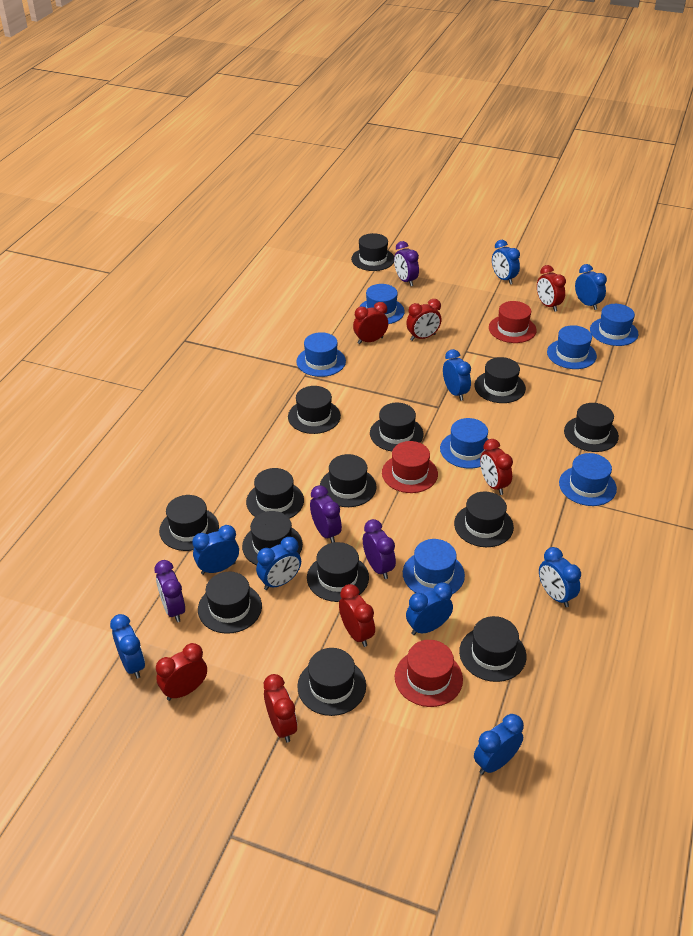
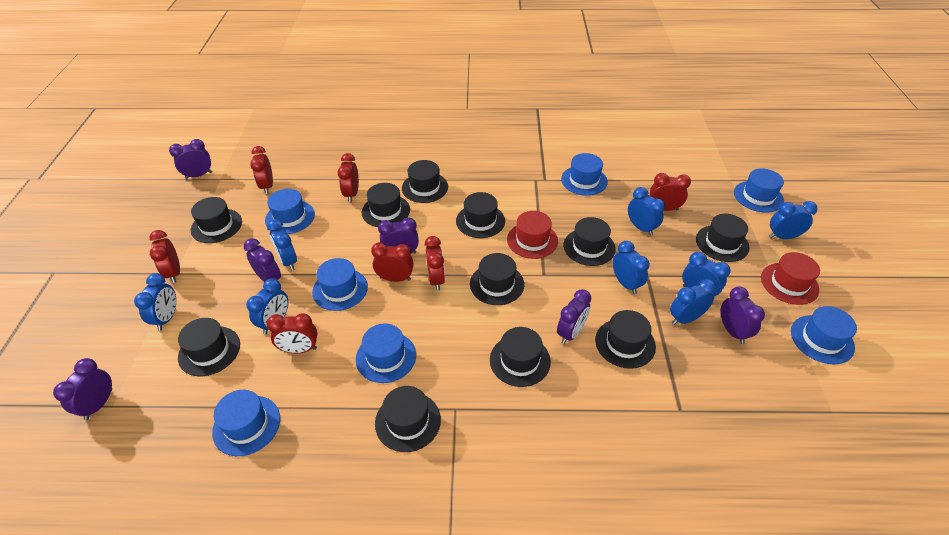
black hat: 14 -> 11
blue clock: 9 -> 8
purple clock: 4 -> 6
red hat: 3 -> 2

